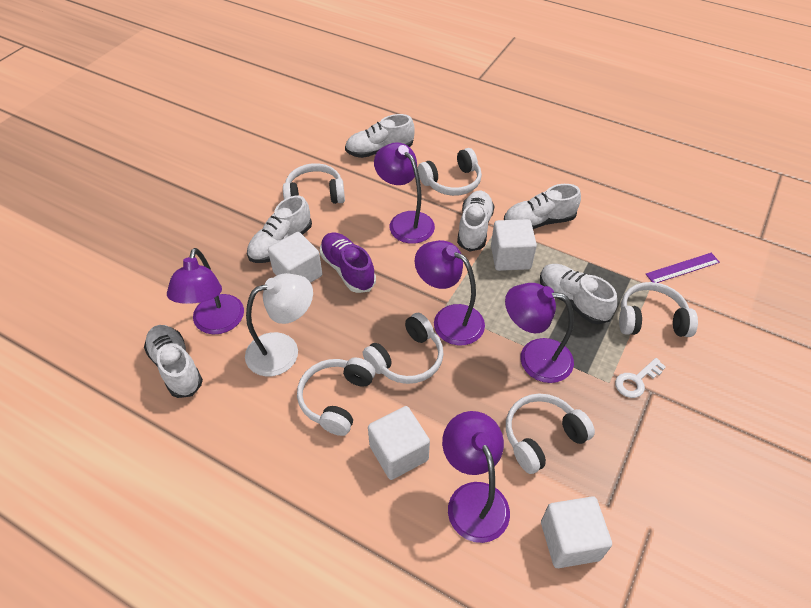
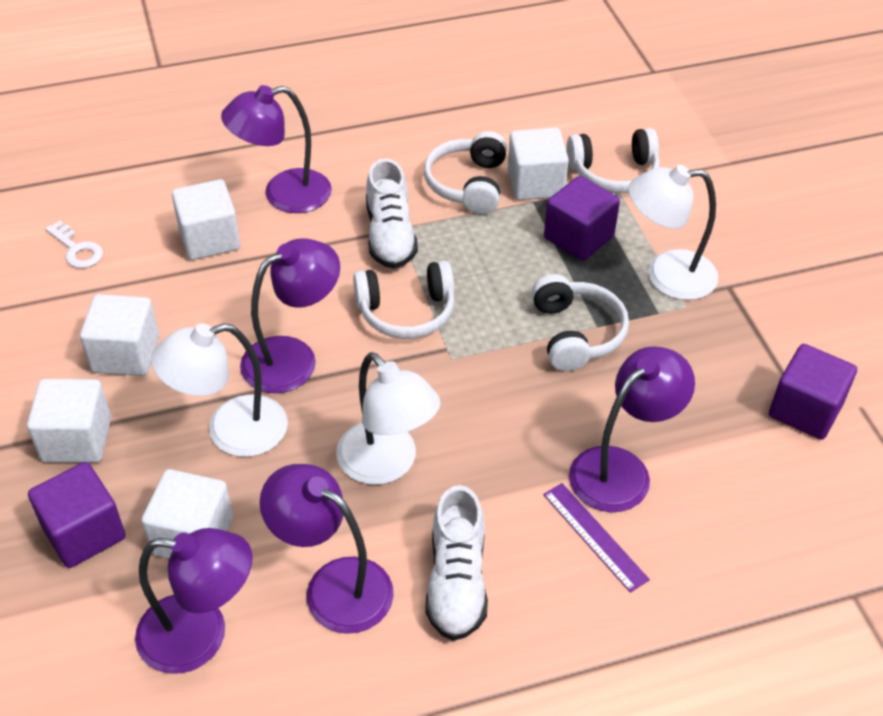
purple cube: 0 -> 3
purple shoe: 1 -> 0
white cube: 4 -> 5
white headphones: 6 -> 4
white lamp: 1 -> 3
white shoe: 6 -> 2

